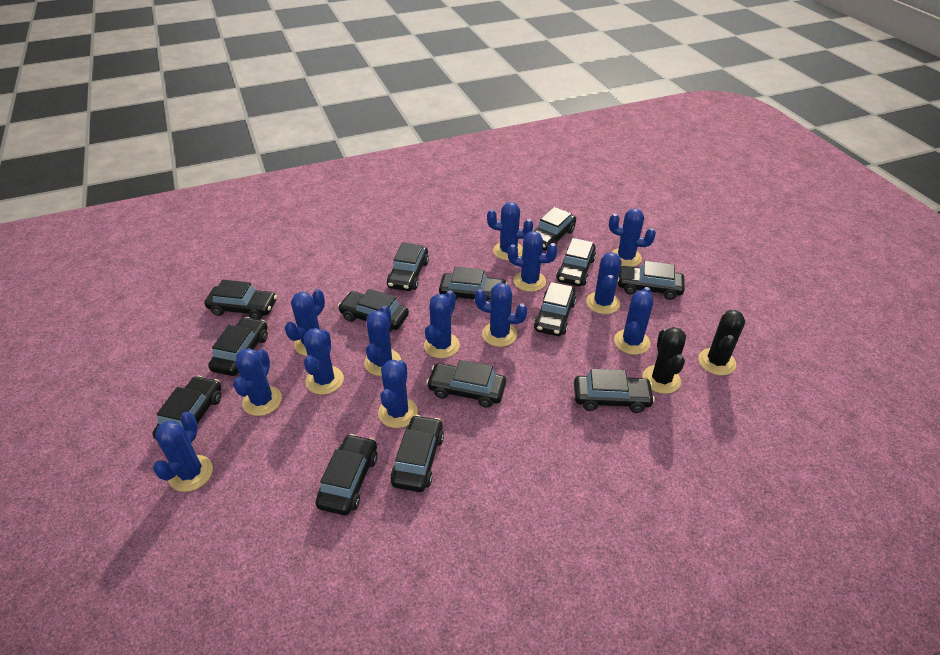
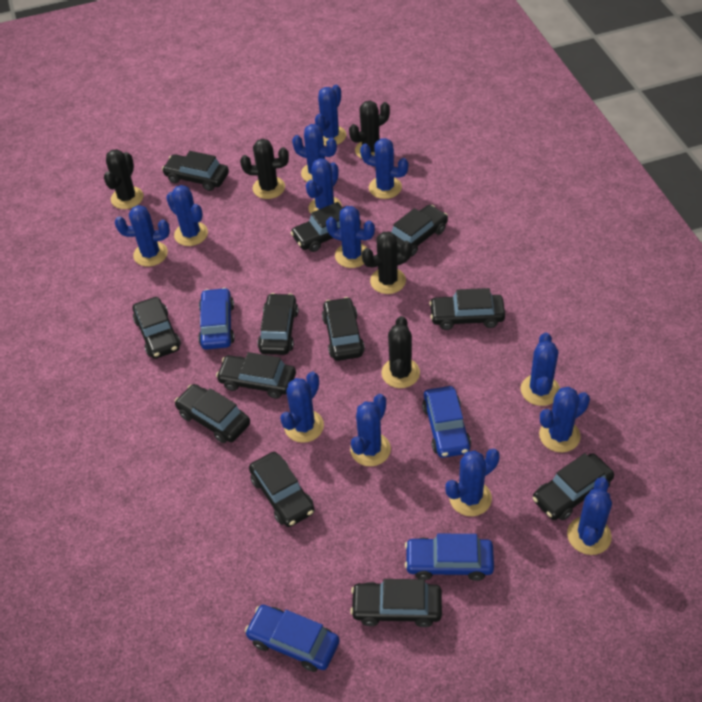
black cactus: 2 -> 5
black car: 14 -> 12
blue car: 0 -> 4

